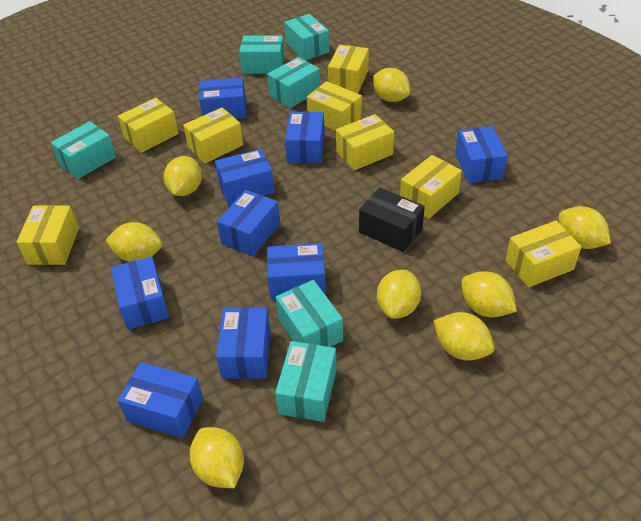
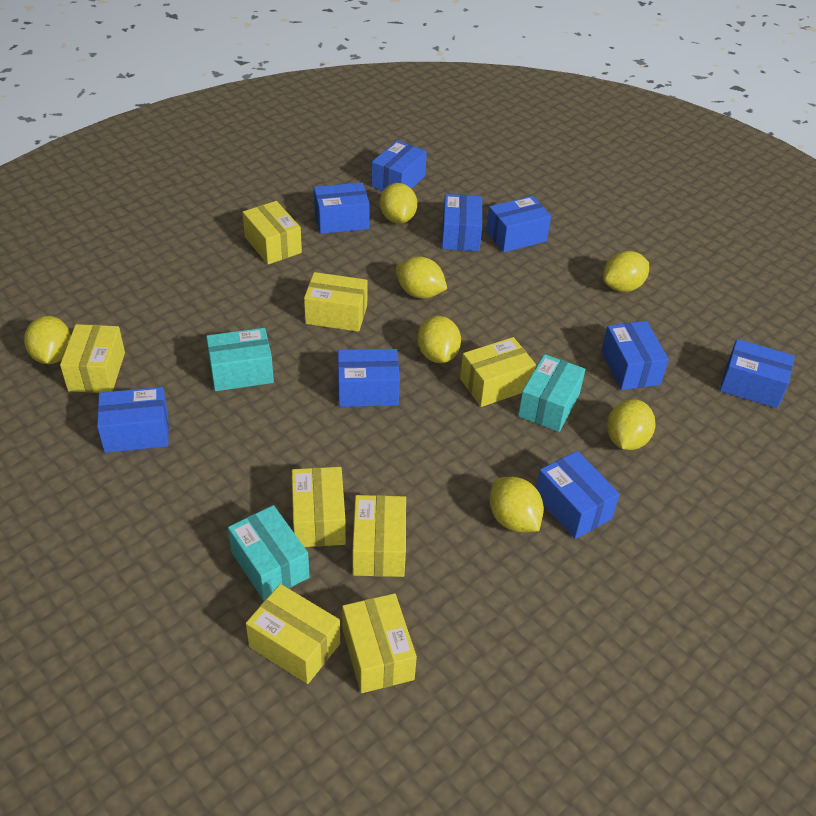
black box: 1 -> 0
turquoise box: 6 -> 3
yellow lemon: 8 -> 7

